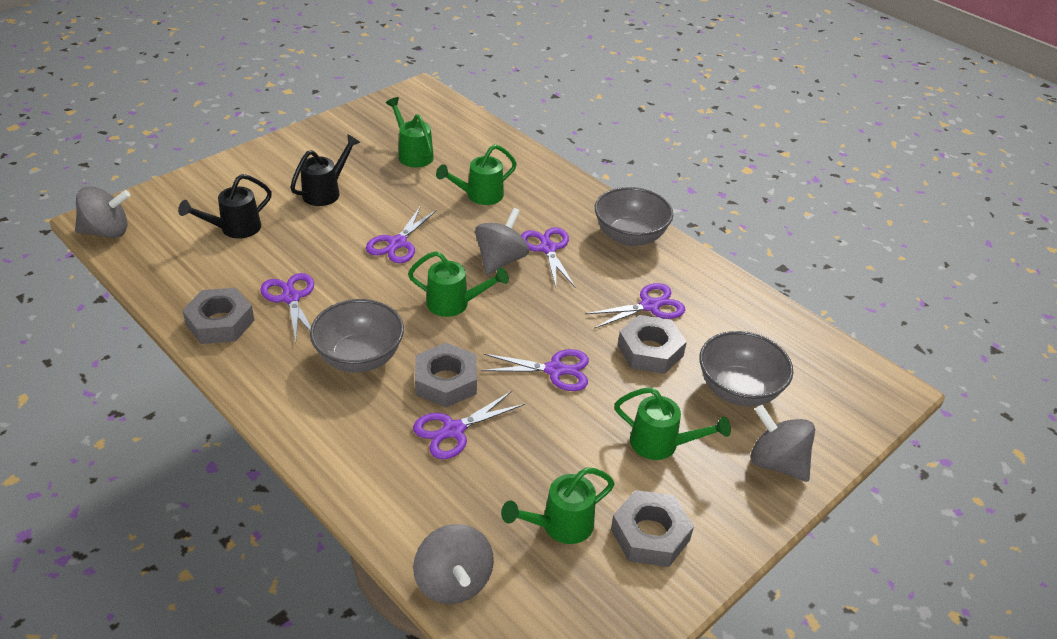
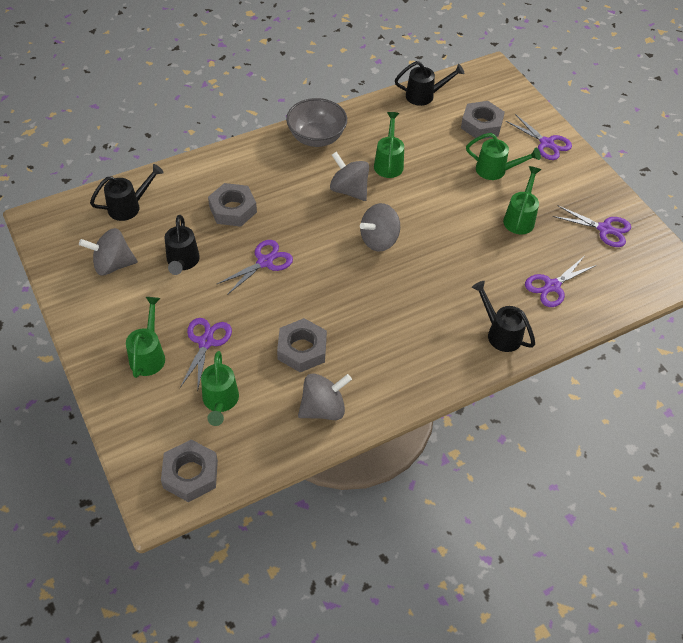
black watering can: 2 -> 4
grey bowl: 3 -> 1
purple scissors: 6 -> 5

